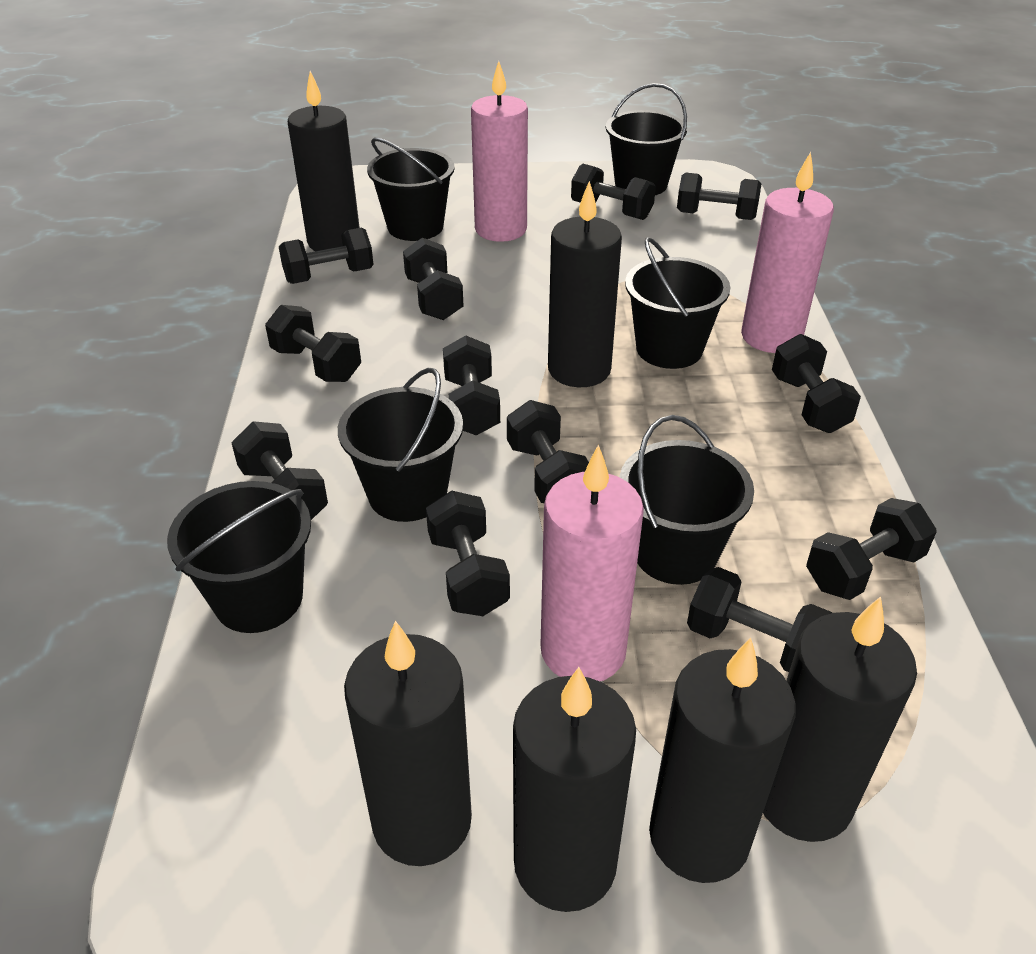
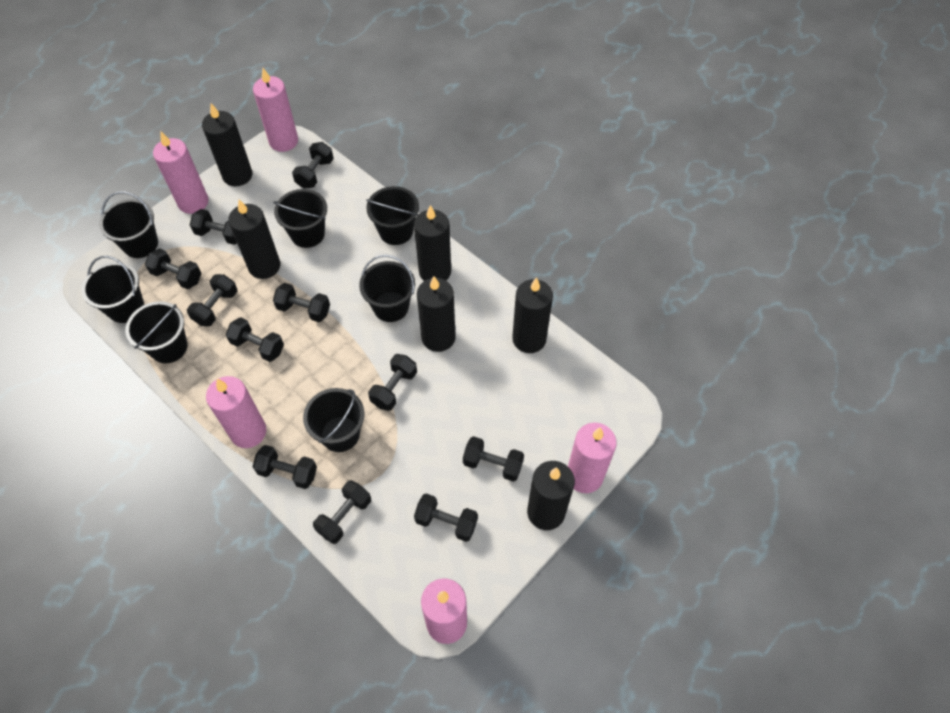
black bucket: 6 -> 7
black dumbbell: 12 -> 11
pink candle: 3 -> 5

